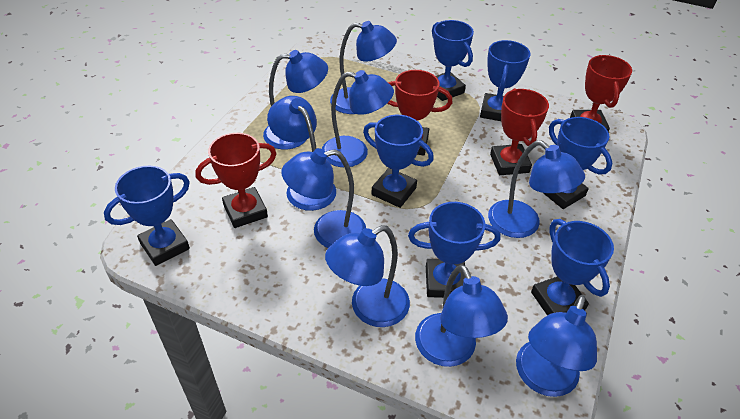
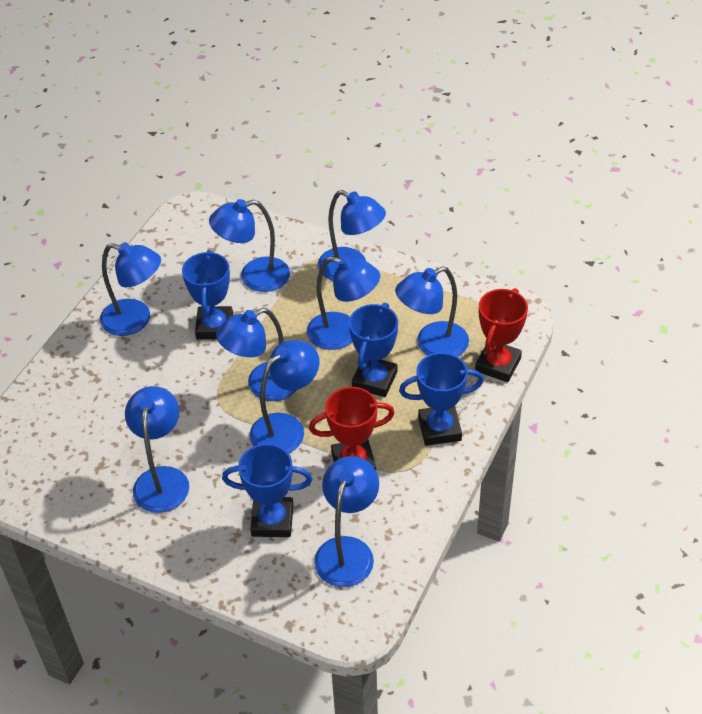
blue trophy: 7 -> 4
red trophy: 4 -> 2

